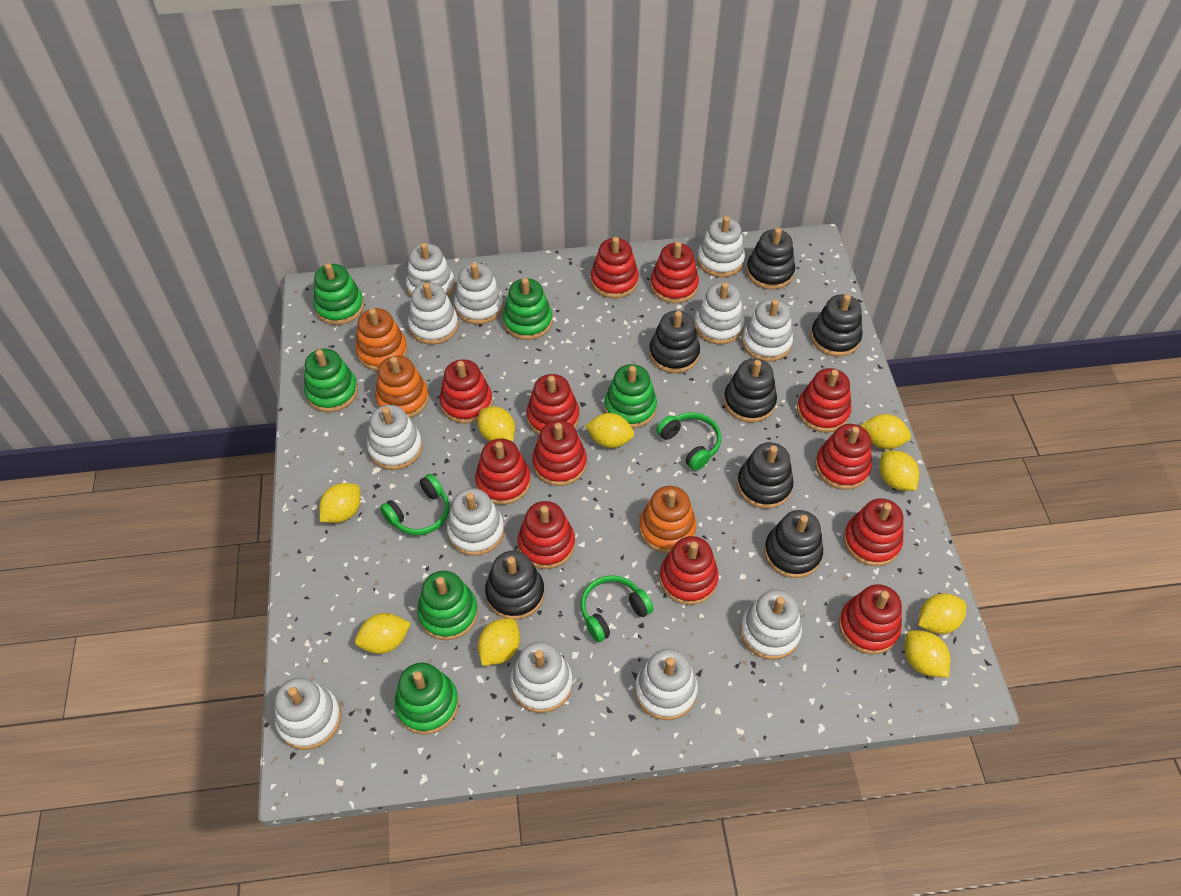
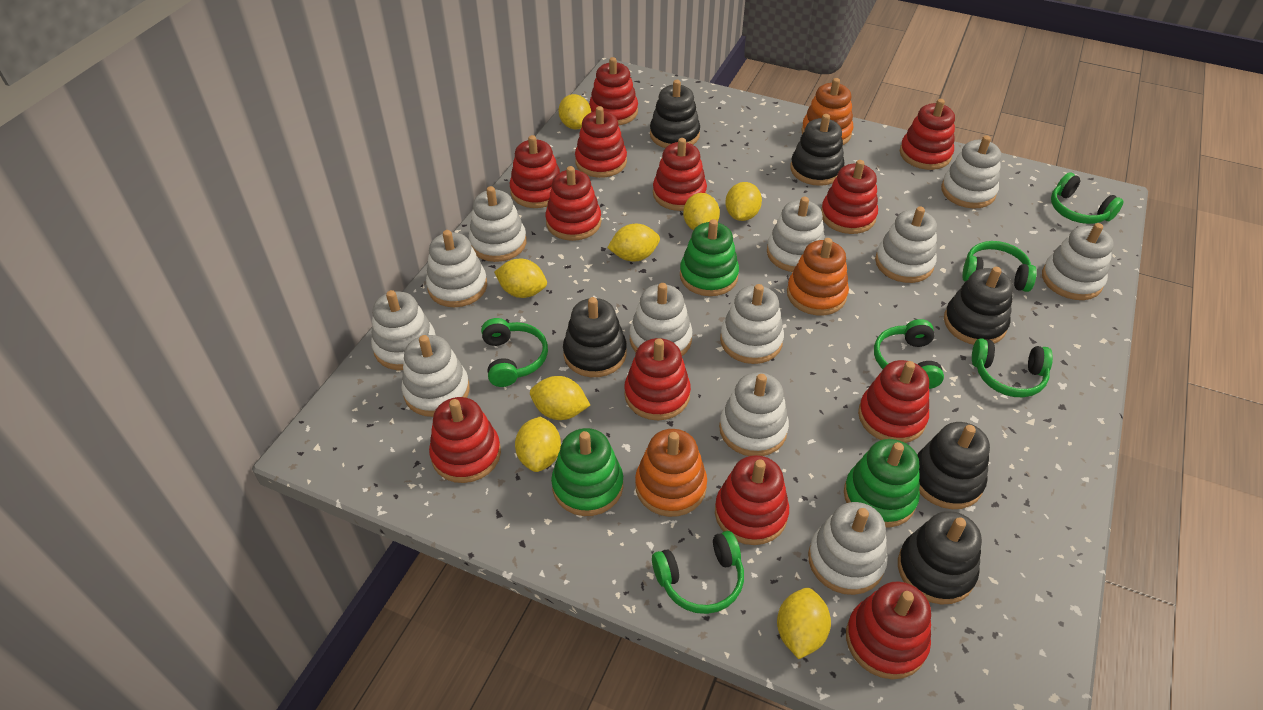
black stacking toy: 7 -> 6
green headphones: 3 -> 6
green stacking toy: 6 -> 3
yellow lemon: 9 -> 8

